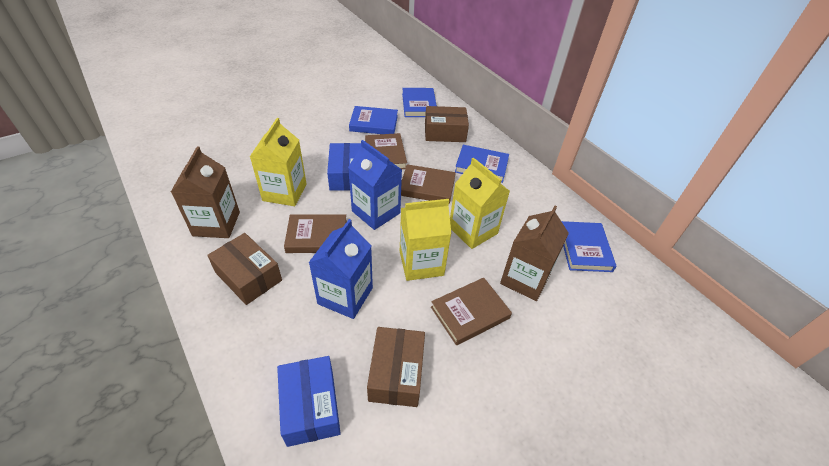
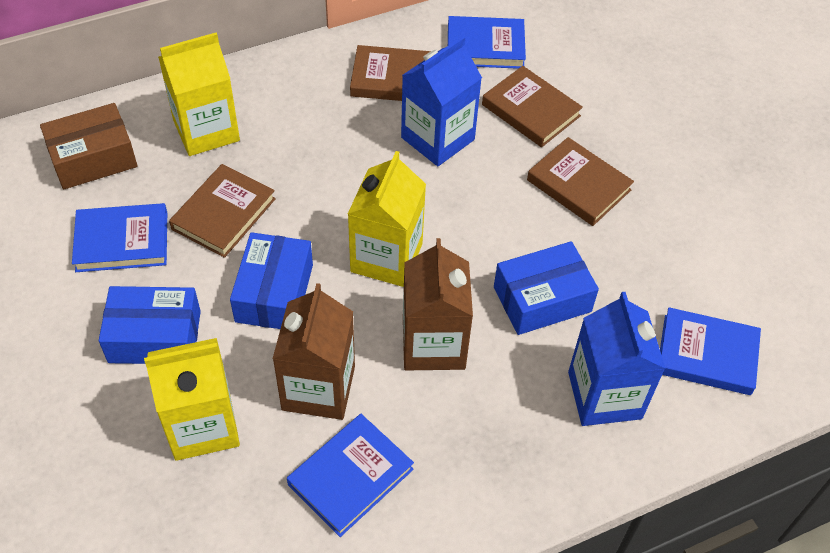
blue box: 2 -> 3
brown box: 3 -> 1

